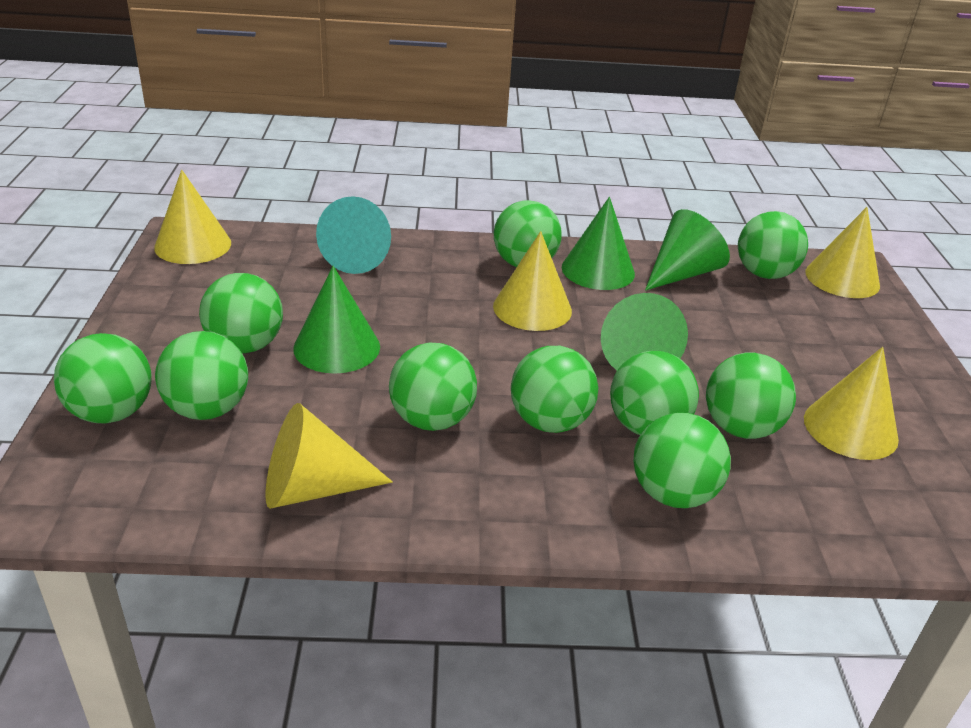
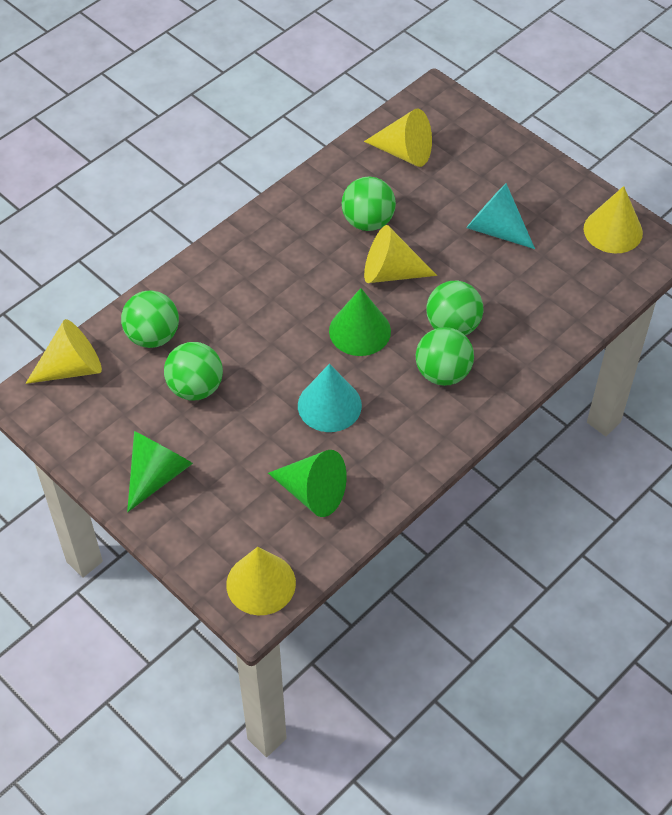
green ball: 10 -> 5
green cone: 4 -> 3
turquoise cone: 1 -> 2

